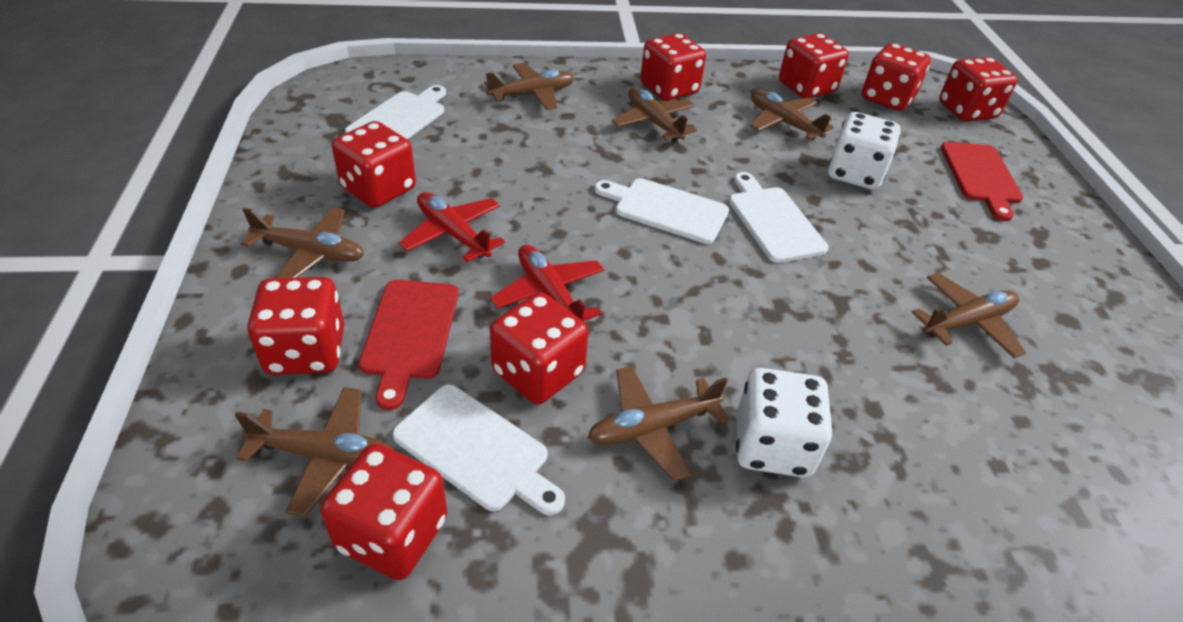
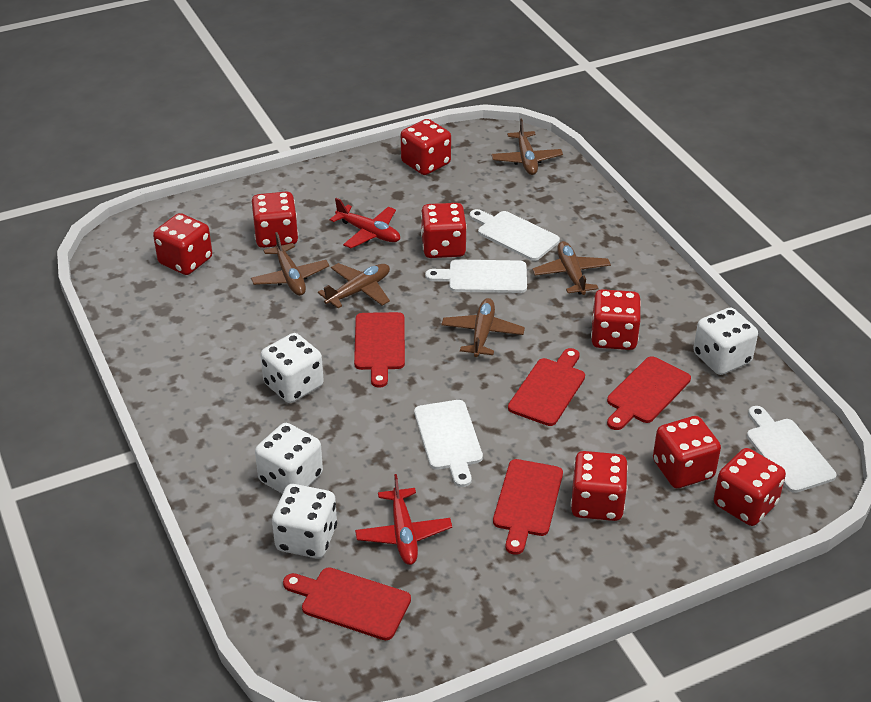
brown plane: 7 -> 5
red cutting board: 2 -> 5
white dice: 2 -> 4

